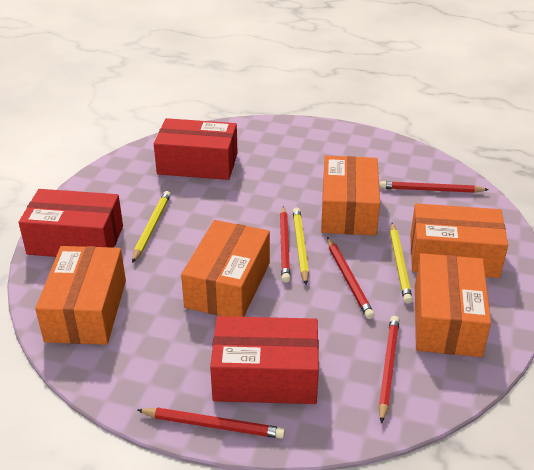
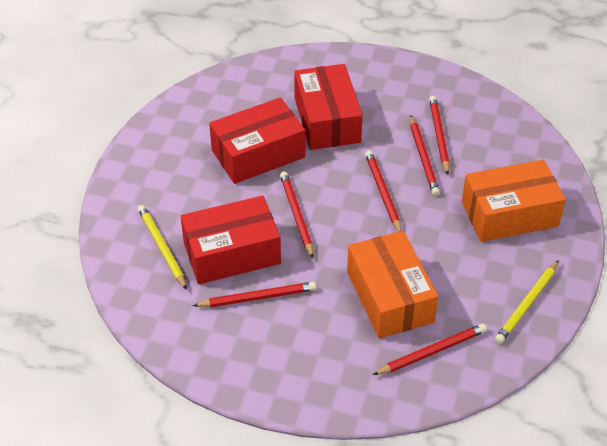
orange box: 5 -> 2
red pencil: 5 -> 6
yellow pencil: 3 -> 2

